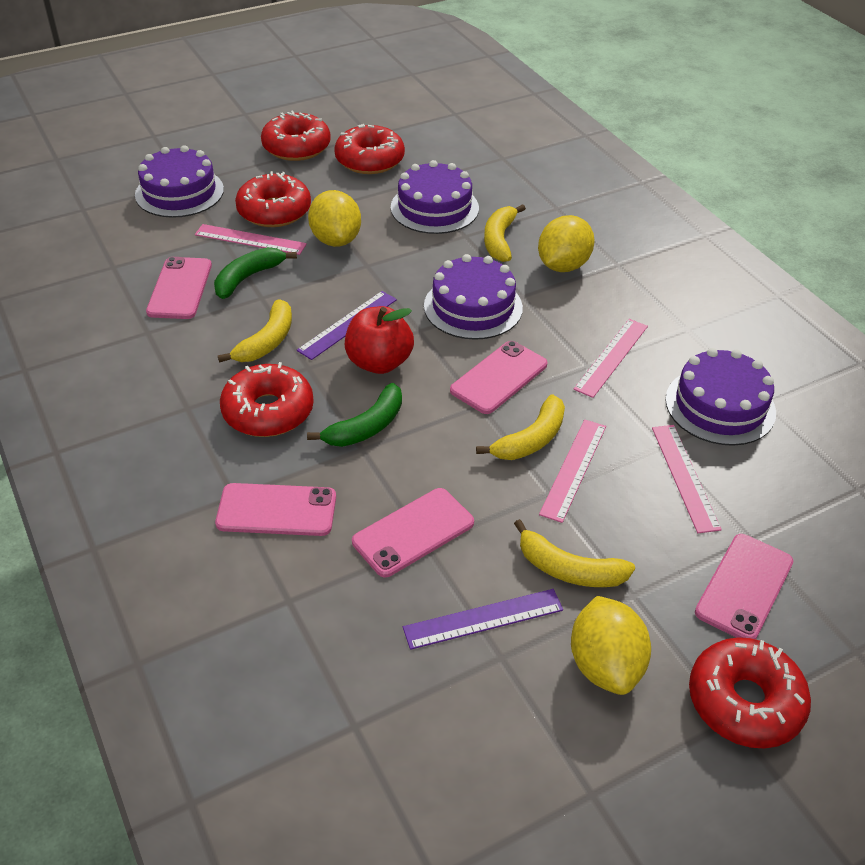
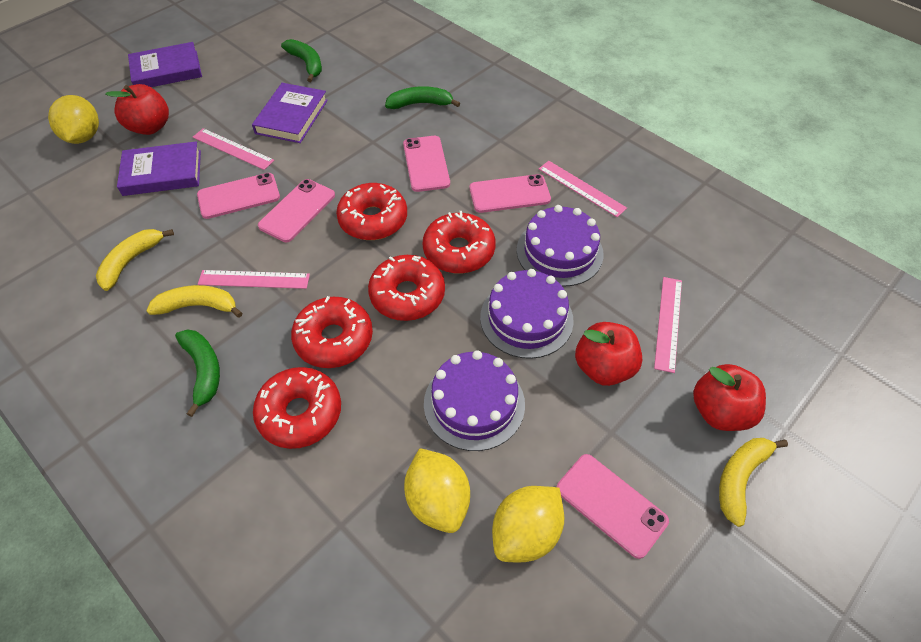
green banana: 2 -> 3
purple book: 0 -> 3
purple cake: 4 -> 3
purple ruler: 2 -> 0
red apple: 1 -> 3
yellow banana: 4 -> 3

